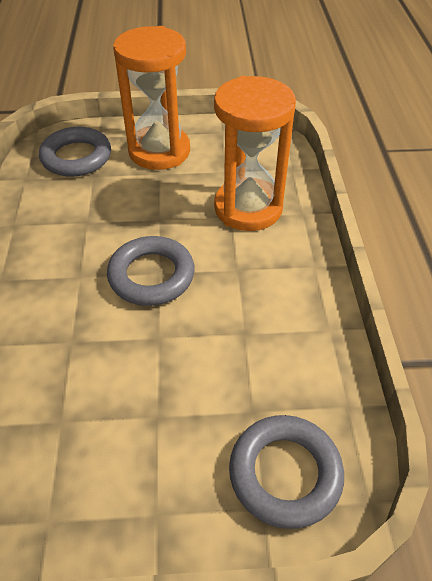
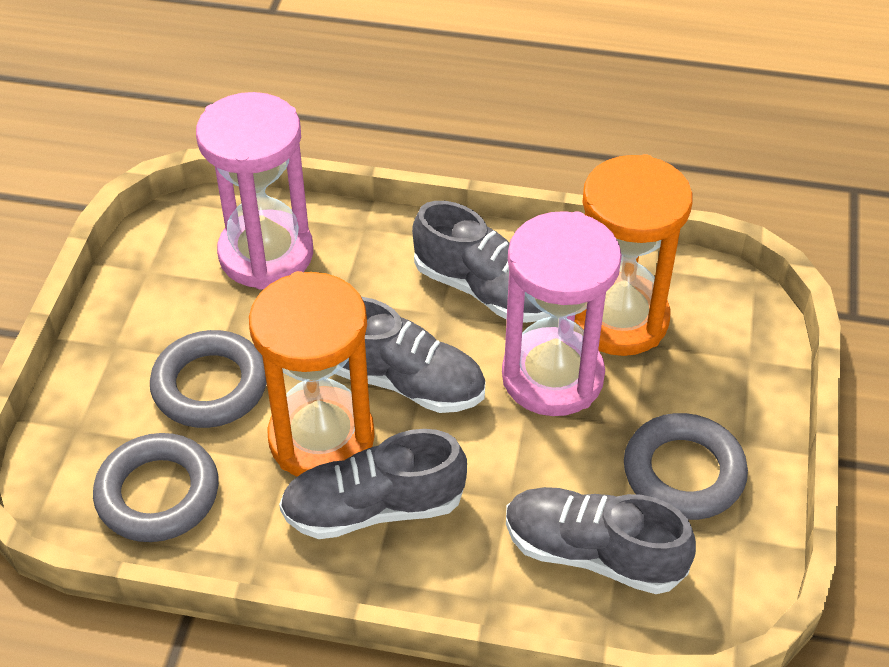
grey shoe: 0 -> 4
pink hourglass: 0 -> 2

